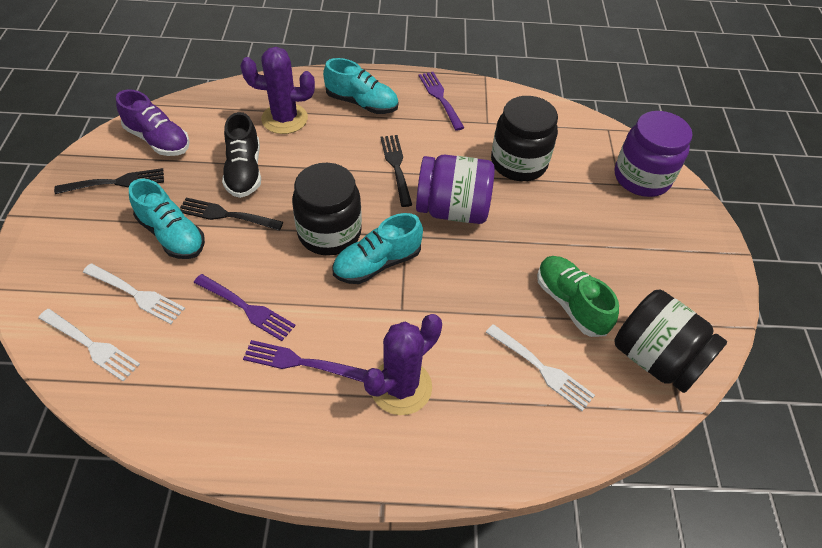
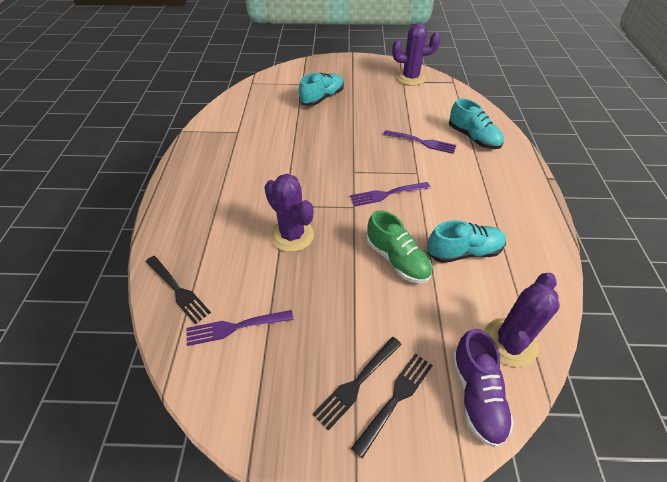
black jar: 3 -> 0
black shoe: 1 -> 0
purple cactus: 2 -> 3
purple jar: 2 -> 0
white fork: 3 -> 0

